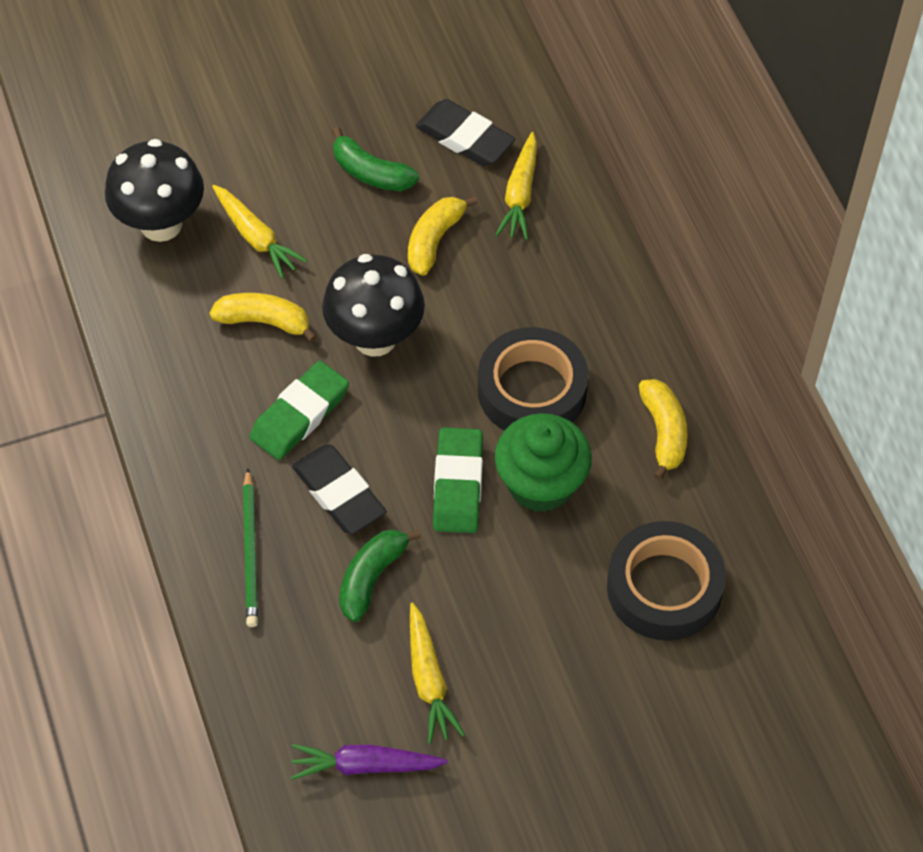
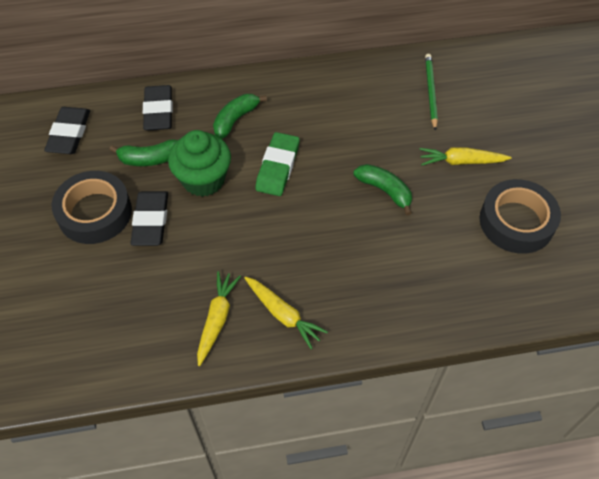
black eraser: 2 -> 3
black mushroom: 2 -> 0
green banana: 2 -> 3
green eraser: 2 -> 1
purple carrot: 1 -> 0
yellow banana: 3 -> 0

